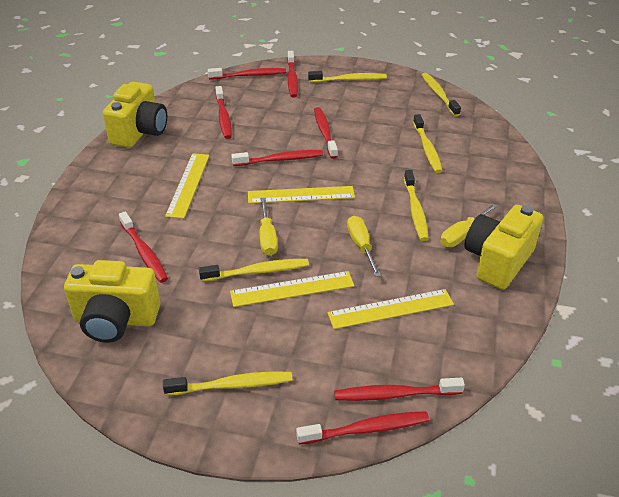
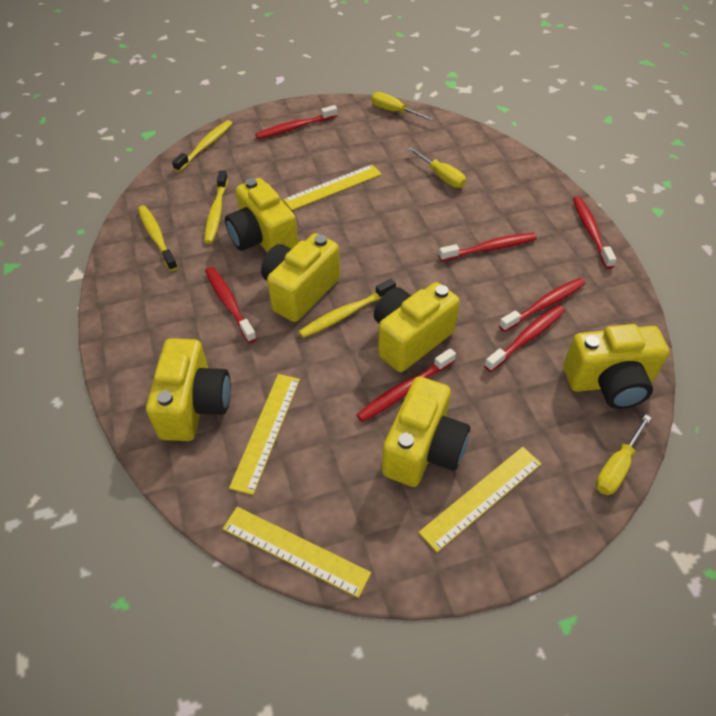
red toothbrush: 8 -> 7
yellow camera: 3 -> 6
yellow toothbrush: 6 -> 4

